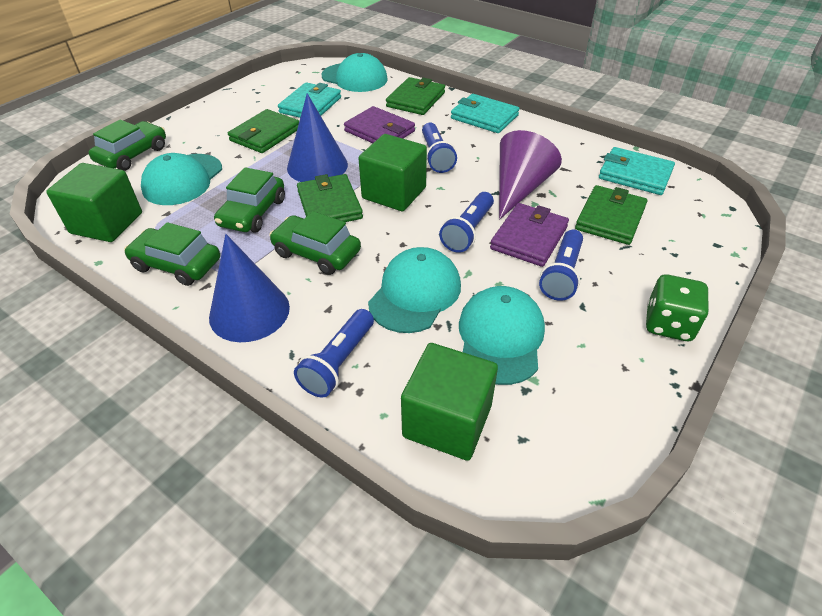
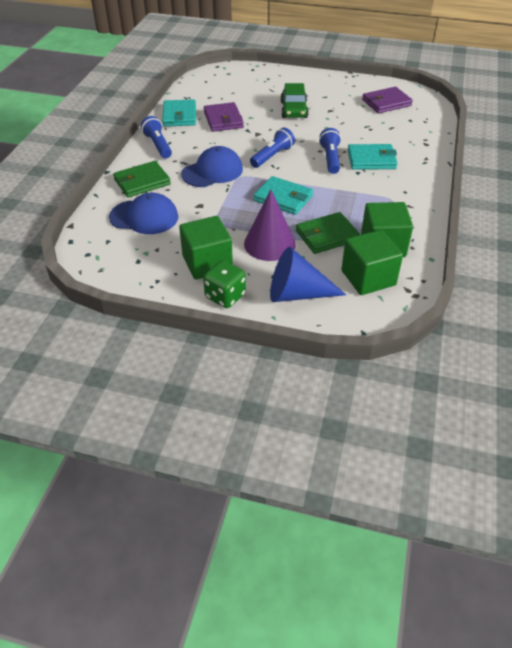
blue cap: 0 -> 2
blue cone: 2 -> 1
blue flashlight: 4 -> 3
green car: 4 -> 1
green wallet: 4 -> 2
turquoise cap: 4 -> 0

